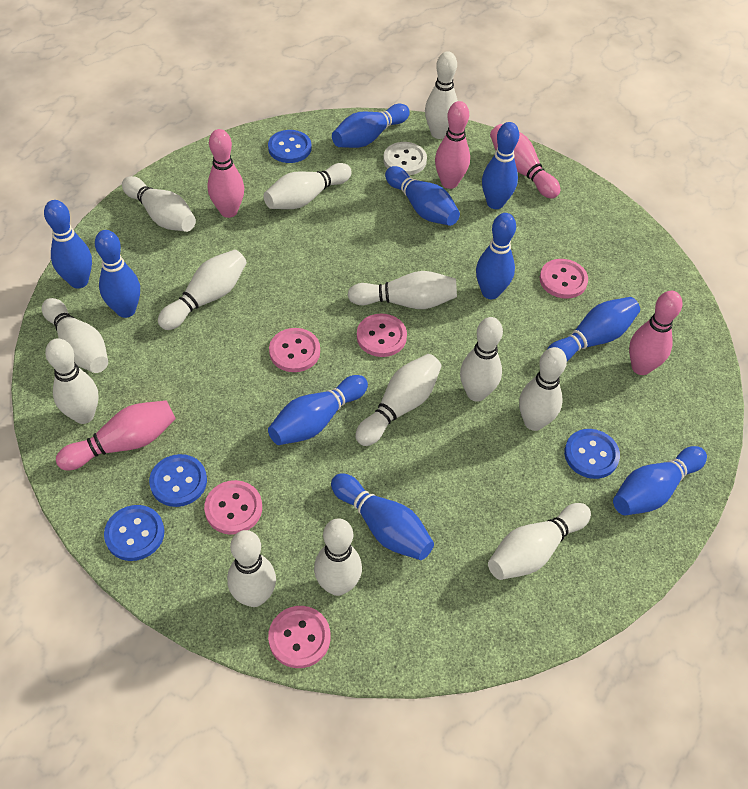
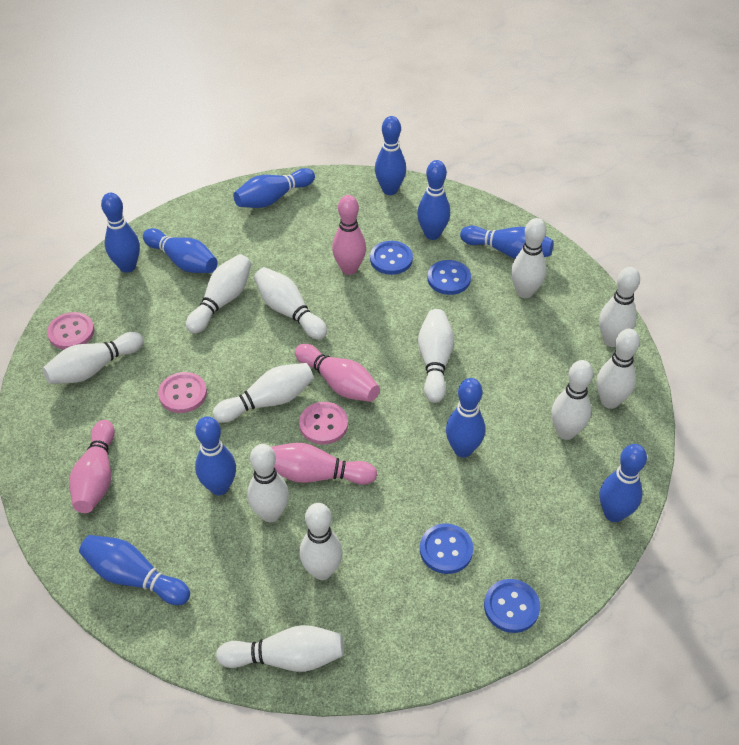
pink bowling pin: 5 -> 4
pink button: 5 -> 3
white bowling pin: 13 -> 12
white button: 1 -> 0

